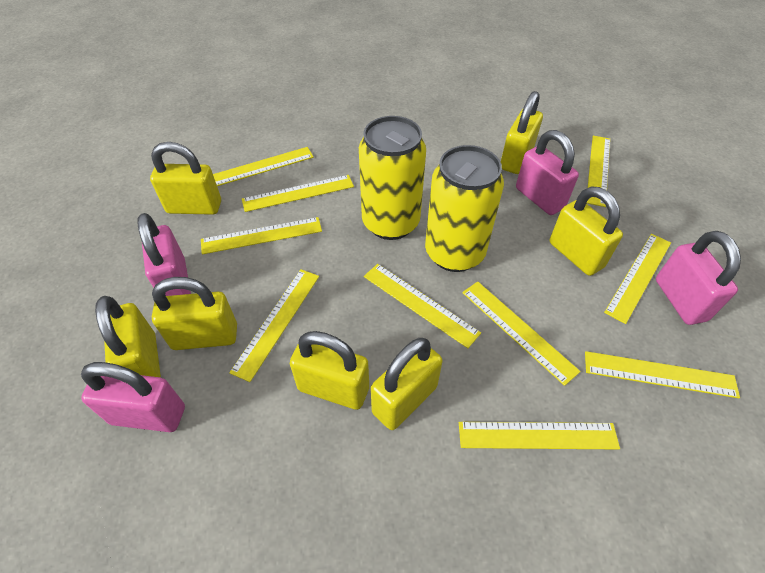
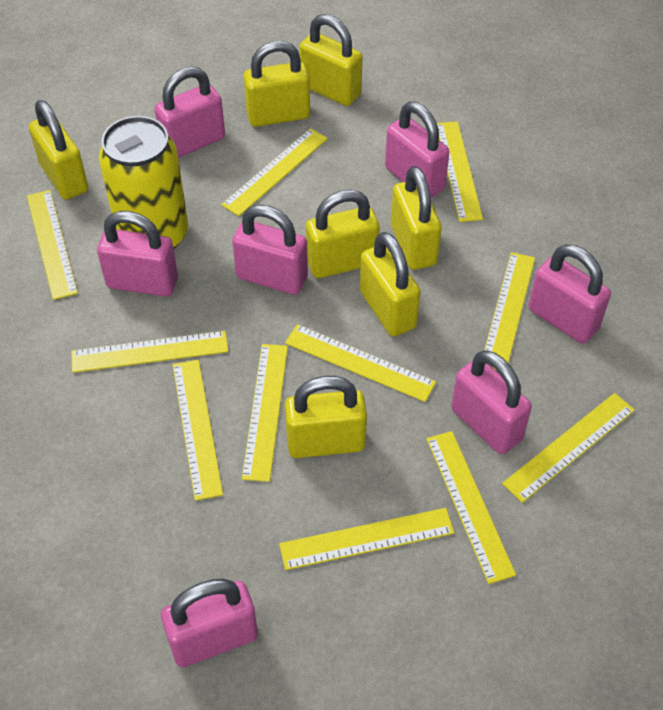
pink padlock: 4 -> 7
yellow can: 2 -> 1
yellow ruler: 10 -> 11

